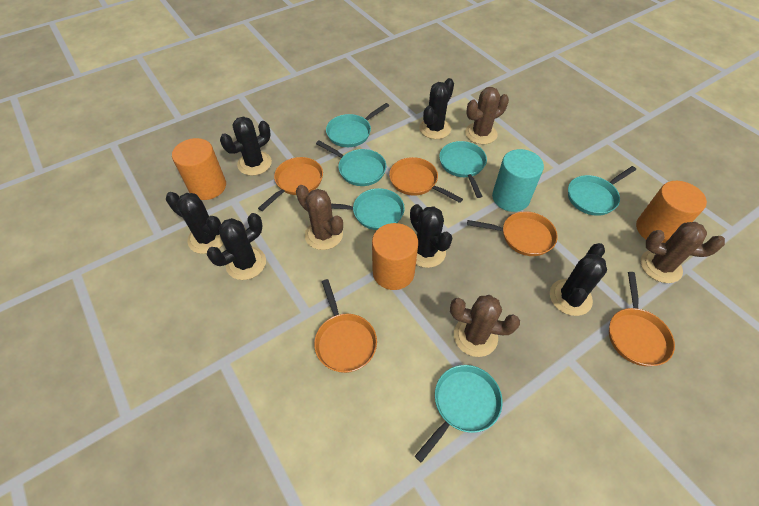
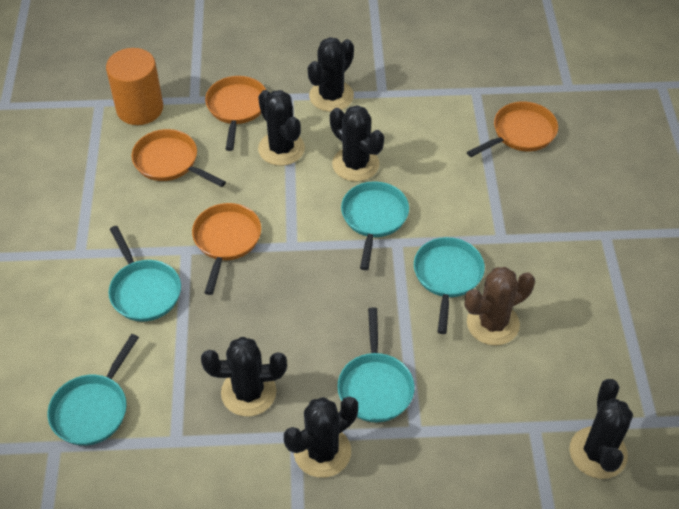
brown cactus: 4 -> 1
orange cylinder: 3 -> 1
orange pan: 5 -> 4
turquoise cylinder: 1 -> 0
turquoise pan: 6 -> 5

